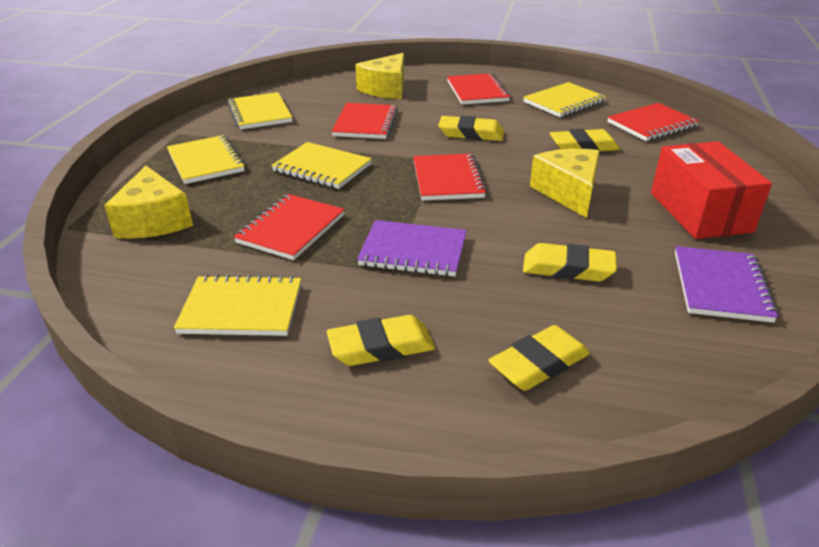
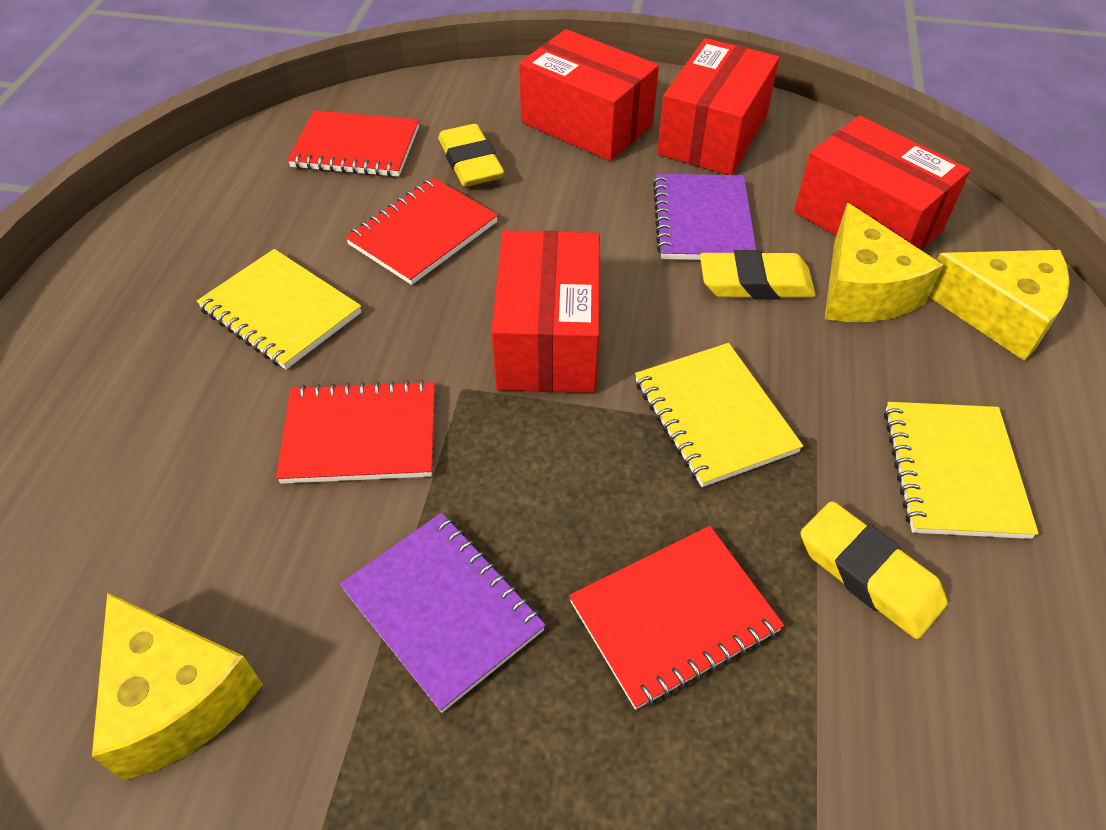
red box: 1 -> 4
red notebook: 5 -> 4
yellow eraser: 5 -> 3
yellow notebook: 5 -> 3

